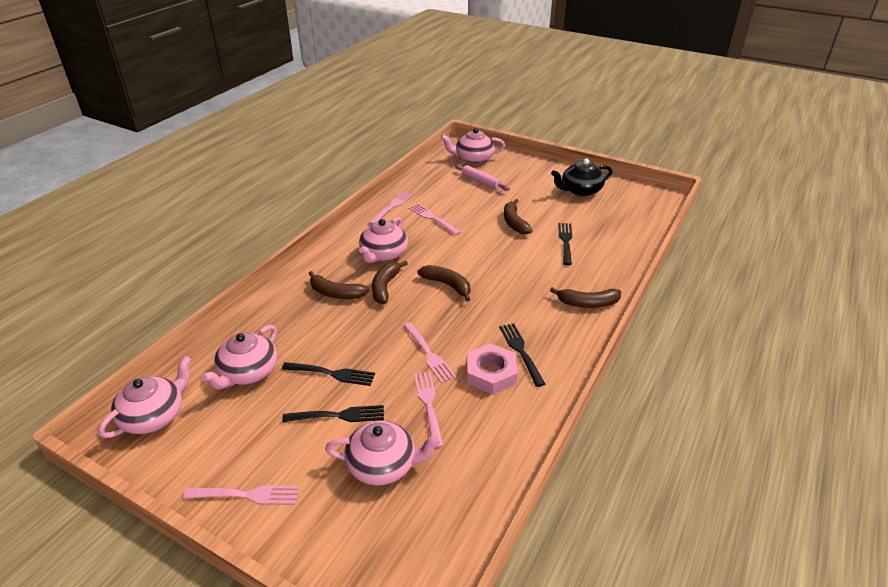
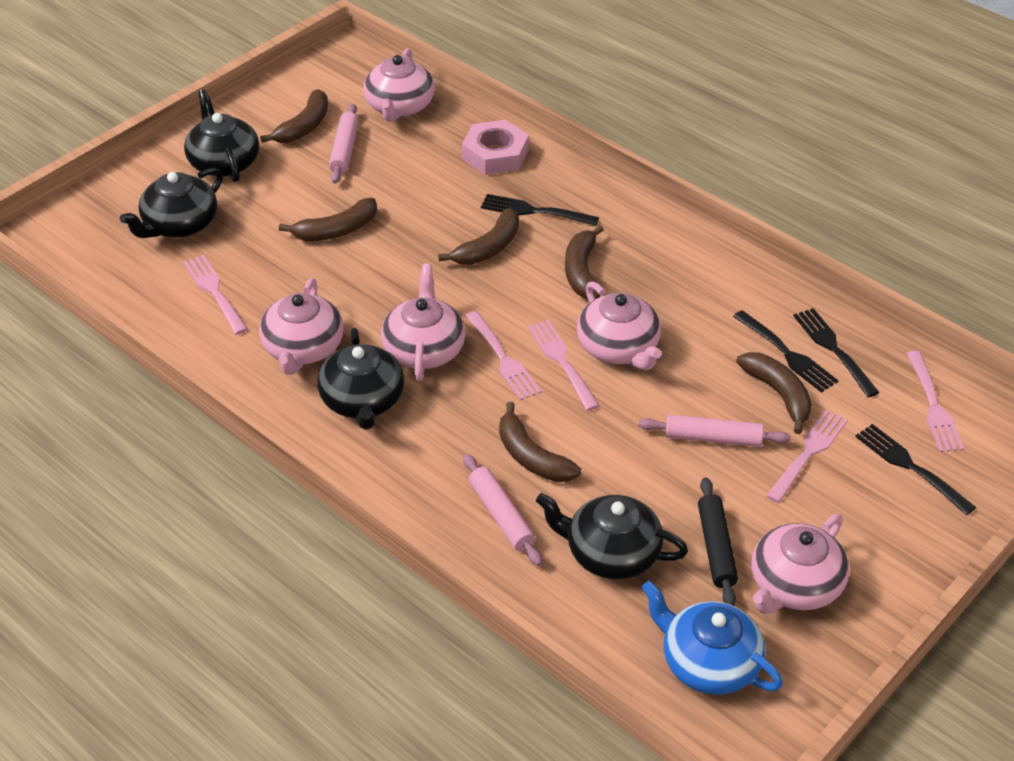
black rolling pin: 0 -> 1
black teapot: 1 -> 4
blue teapot: 0 -> 1
brown banana: 5 -> 6
pink rolling pin: 1 -> 3

